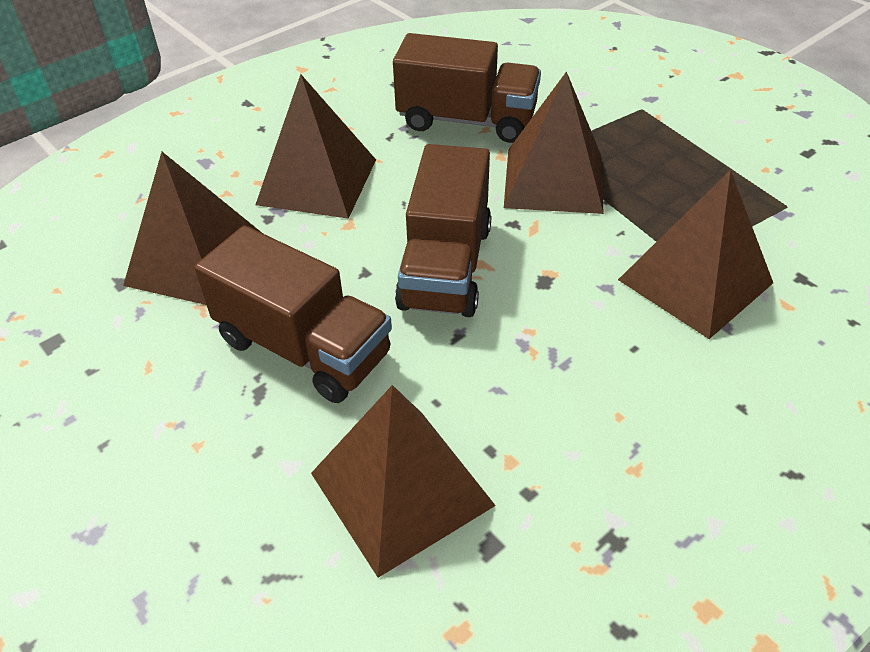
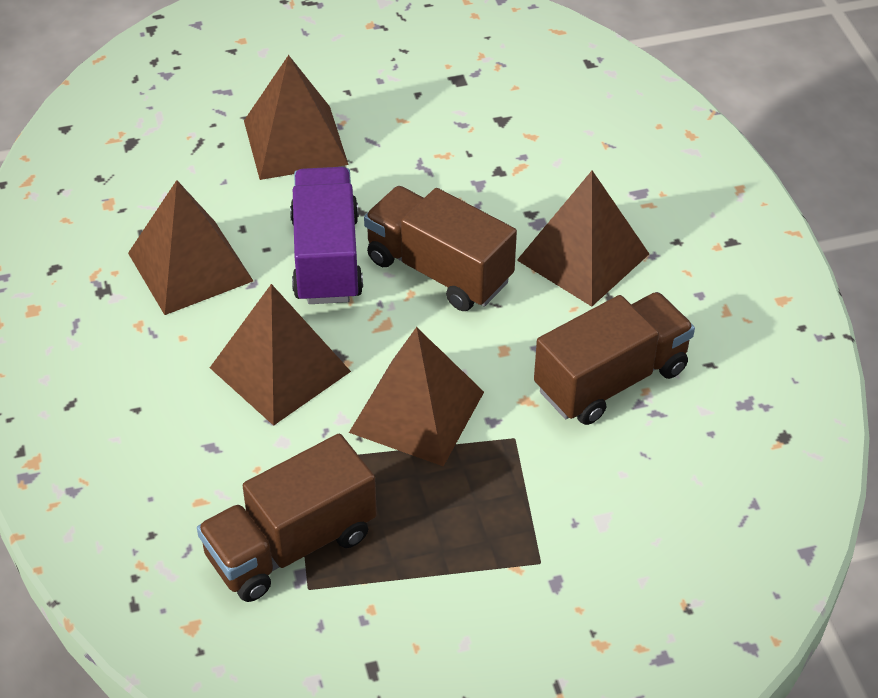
purple truck: 0 -> 1

